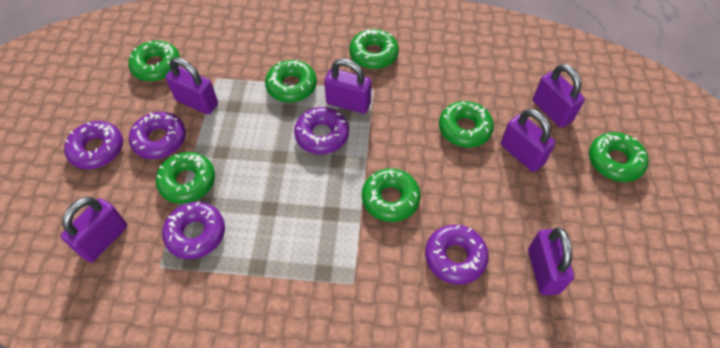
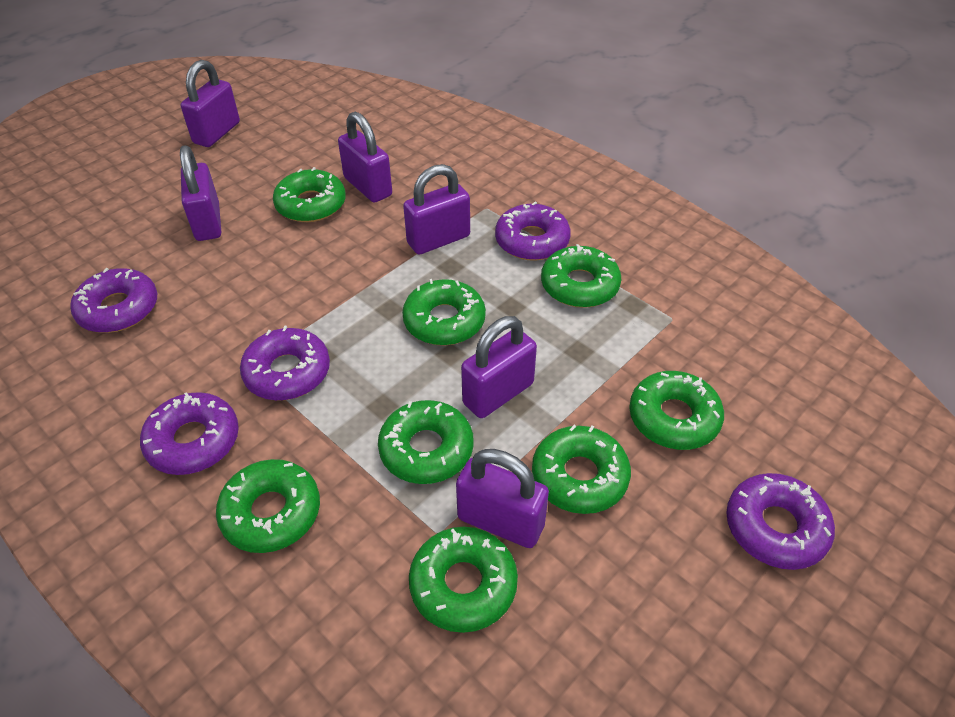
green donut: 7 -> 8

